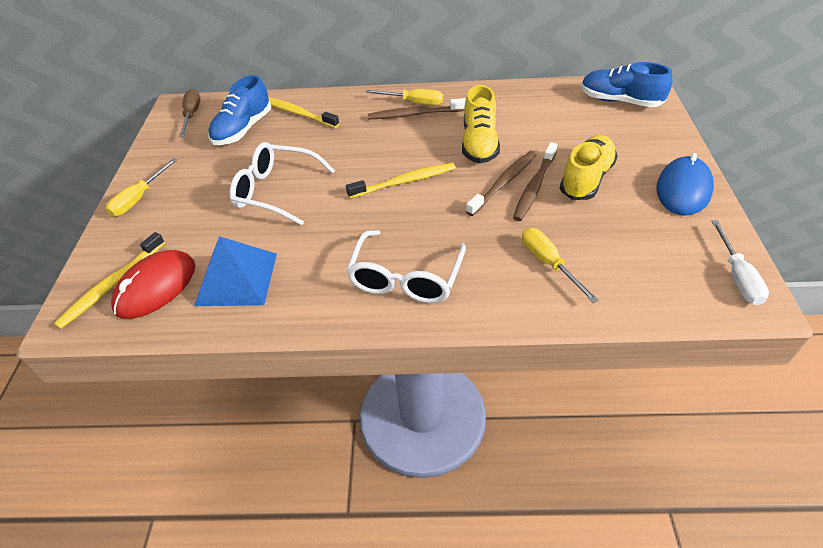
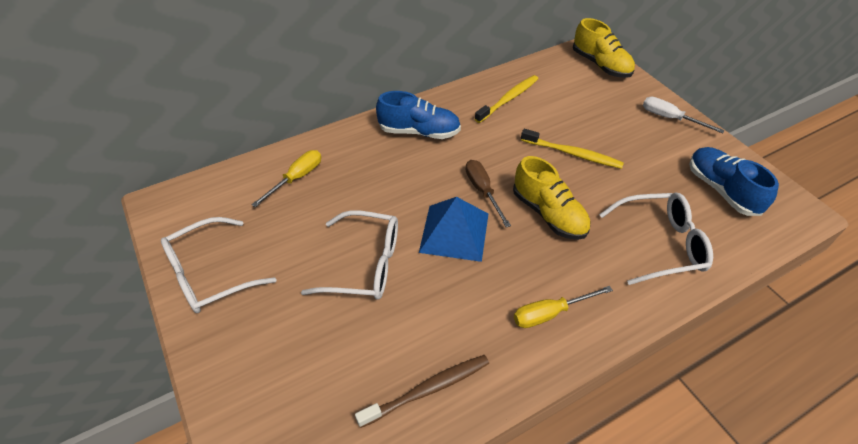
blue mouse: 1 -> 0
brown toothbrush: 3 -> 1
red mouse: 1 -> 0
white glasses: 2 -> 3
yellow screwdriver: 3 -> 2
yellow toothbrush: 3 -> 2

